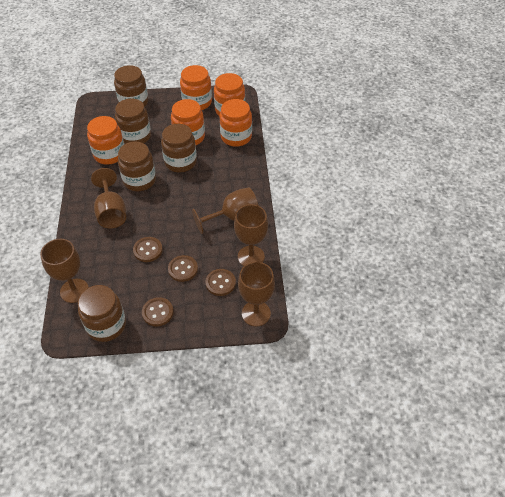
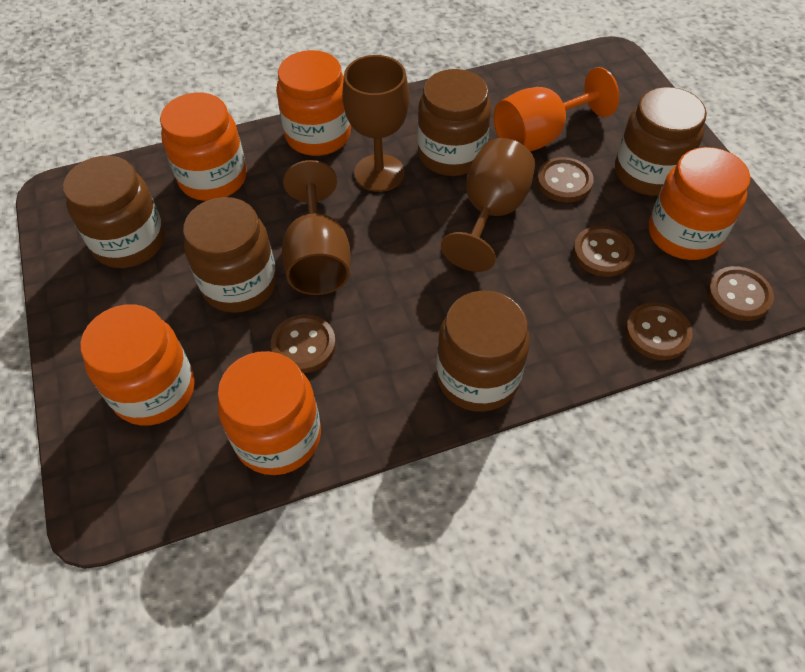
brown button: 4 -> 5
brown goblet: 5 -> 3
orange goblet: 0 -> 1

